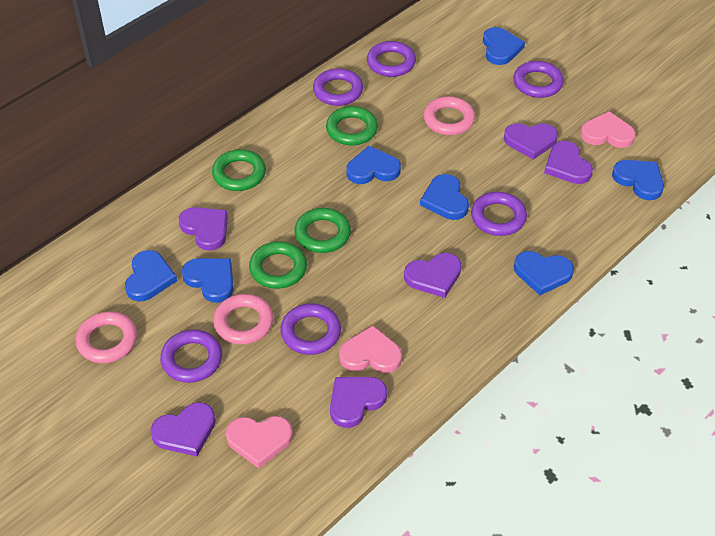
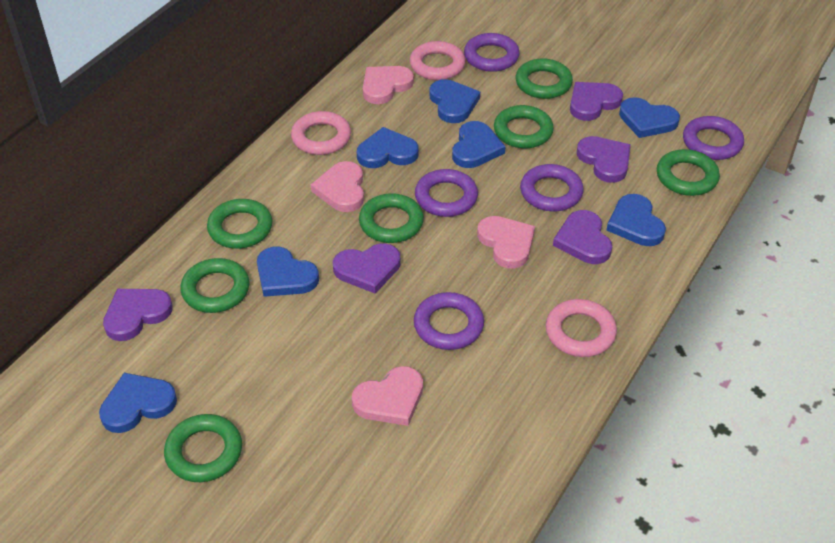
green ring: 4 -> 7
pink heart: 3 -> 4
purple heart: 6 -> 5
purple ring: 6 -> 5

